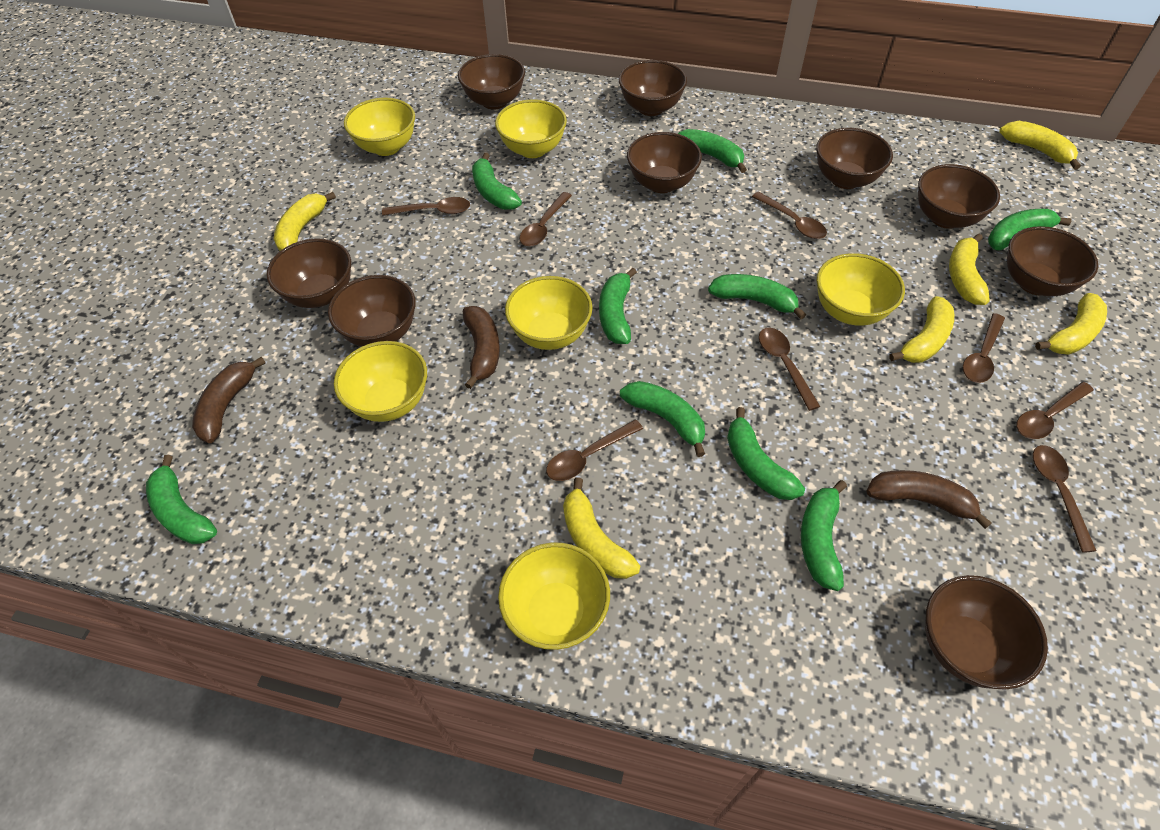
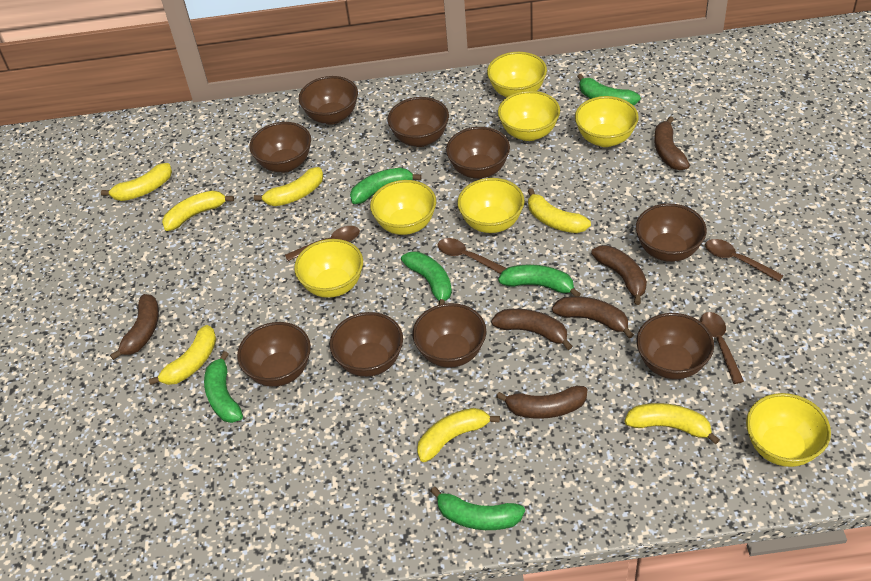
brown banana: 3 -> 6
brown spoon: 8 -> 4
green banana: 9 -> 6
yellow banana: 6 -> 7
yellow bowl: 6 -> 7

